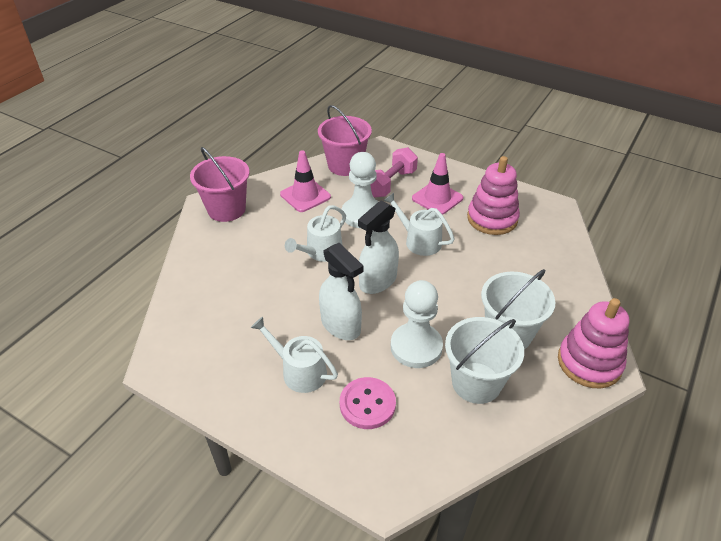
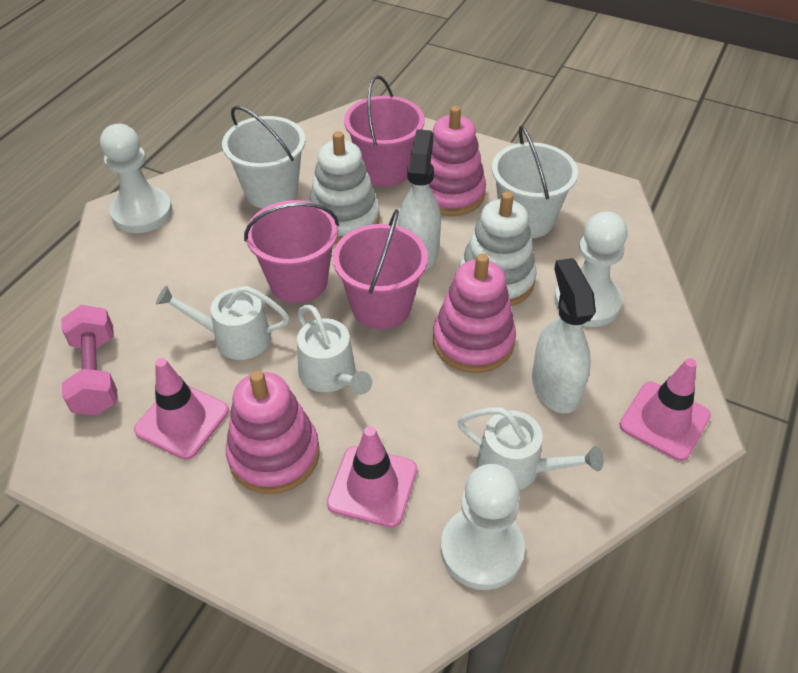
pink bucket: 2 -> 3
pink button: 1 -> 0
pink stacking toy: 2 -> 3
pink traffic cone: 2 -> 3
white pawn: 2 -> 3
white stacking toy: 0 -> 2

